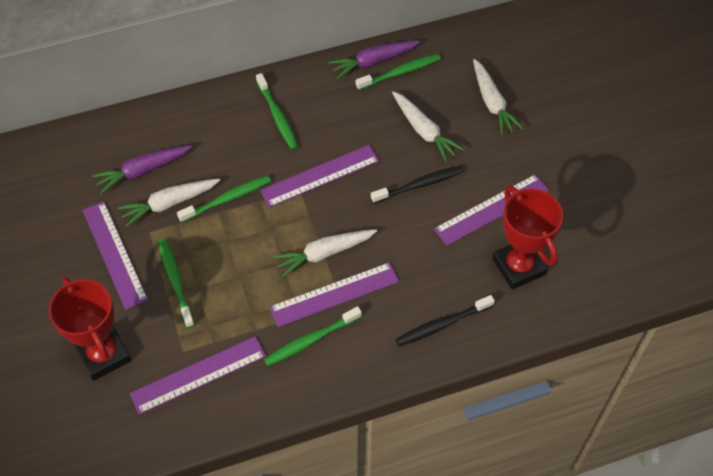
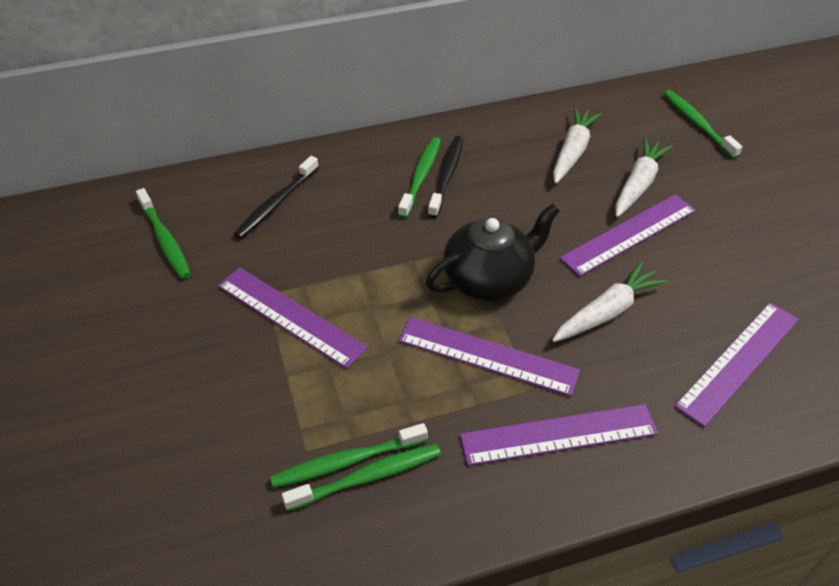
black teapot: 0 -> 1
purple carrot: 2 -> 0
red trophy: 2 -> 0
white carrot: 4 -> 3

